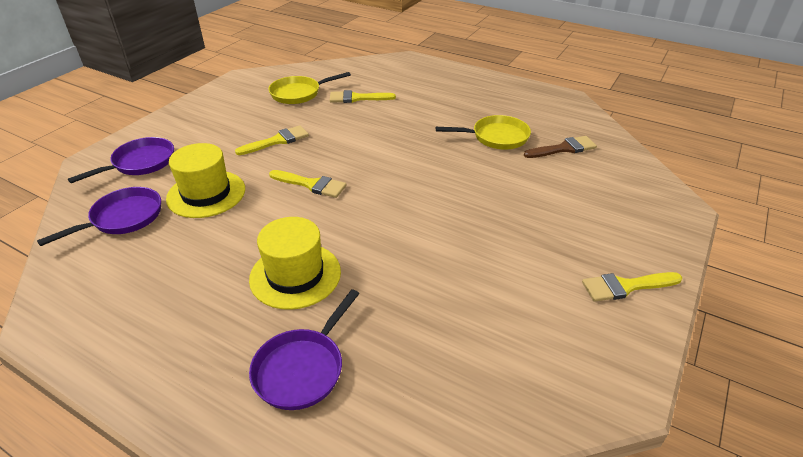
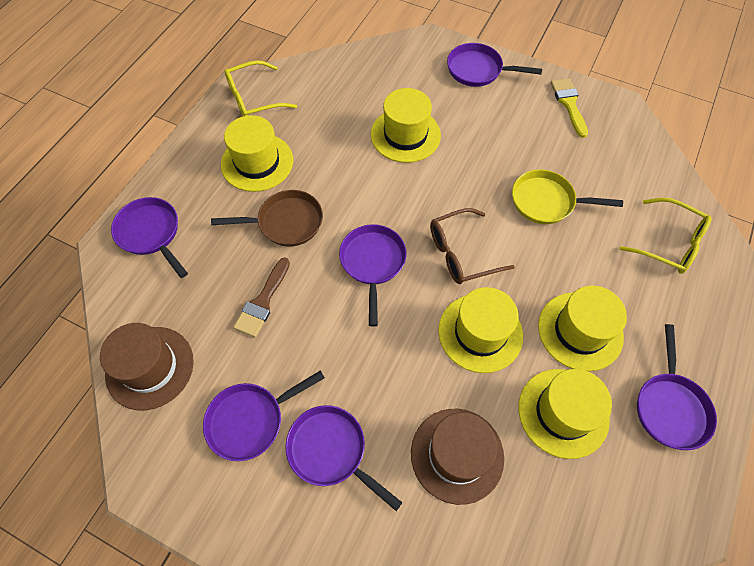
brown glasses: 0 -> 1
brown hat: 0 -> 2
brown pan: 0 -> 1
purple pan: 3 -> 6
yellow brush: 4 -> 1
yellow glasses: 0 -> 2
yellow hat: 2 -> 5
yellow pan: 2 -> 1

